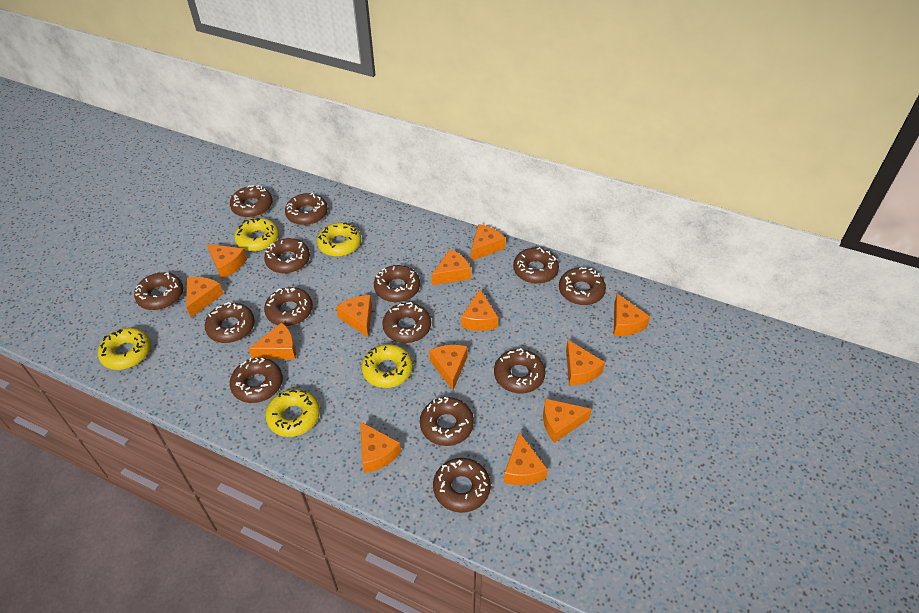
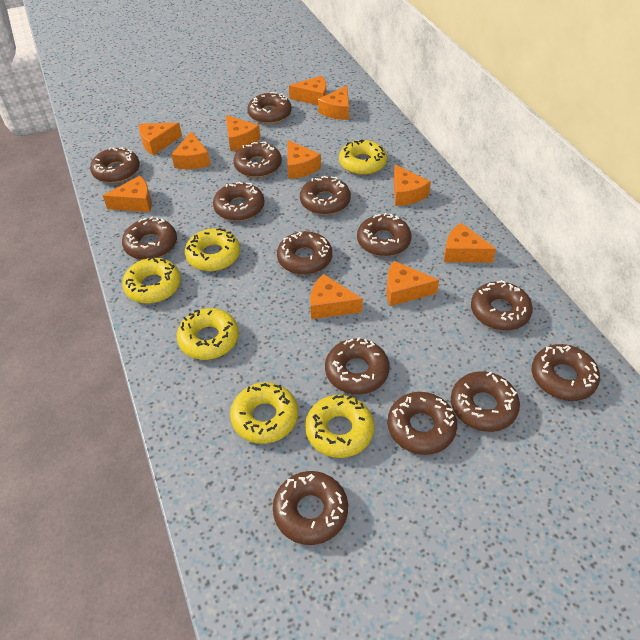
orange cheese: 13 -> 11
yellow donut: 5 -> 6

